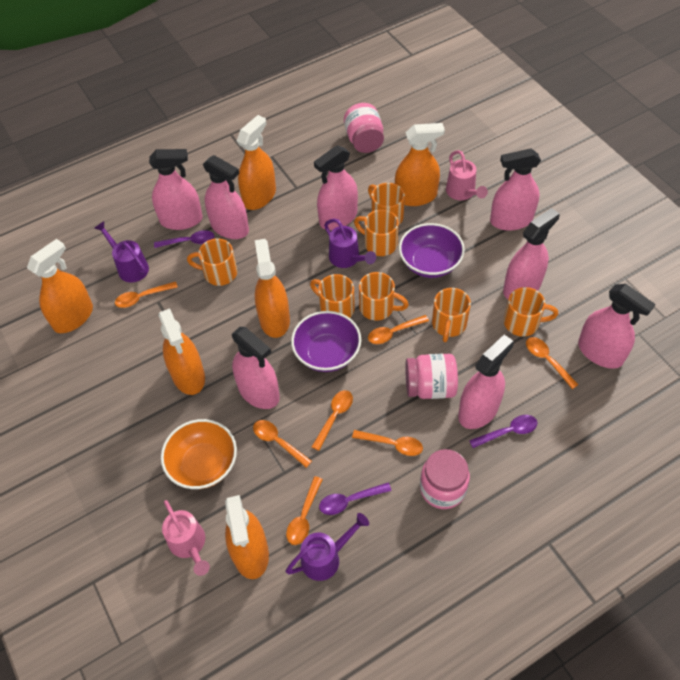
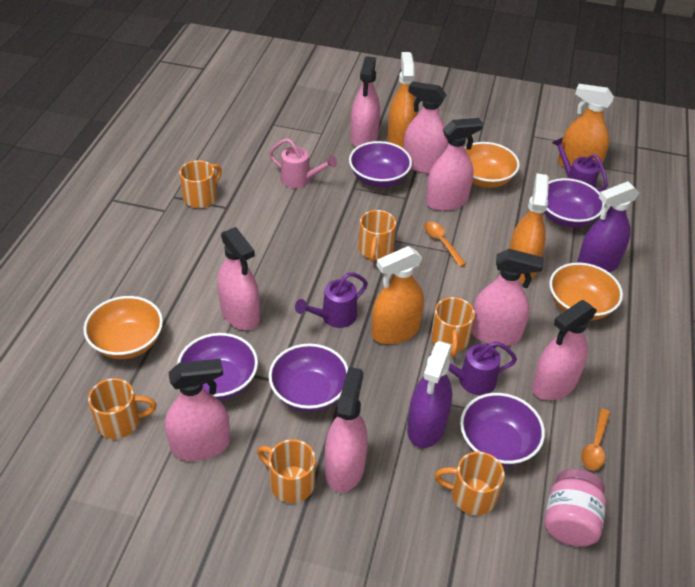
orange bowl: 1 -> 3
orange mug: 7 -> 6
orange spoon: 7 -> 2
orange spray bottle: 6 -> 4
pink jar: 3 -> 1
pink watering can: 2 -> 1
purple bowl: 2 -> 5
purple spoon: 3 -> 0
purple spray bottle: 0 -> 2

